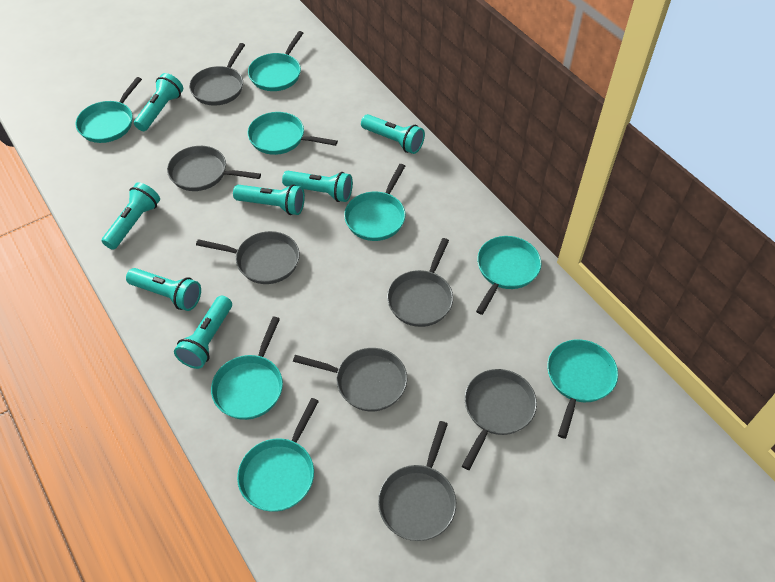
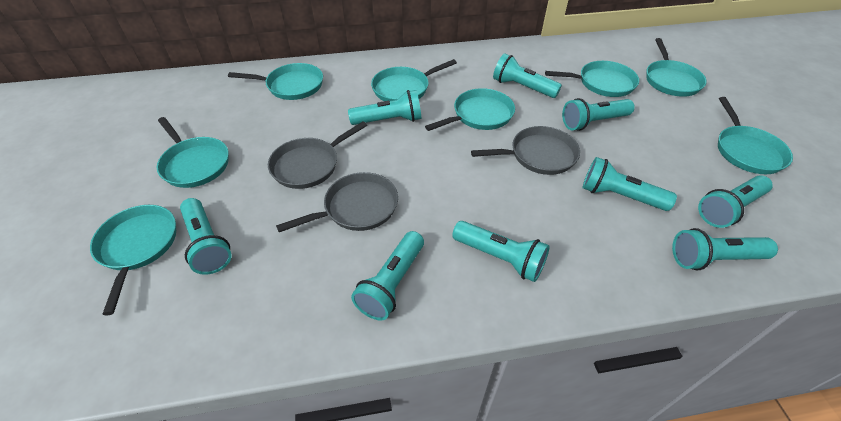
grey pan: 7 -> 3
turquoise flashlight: 7 -> 9

